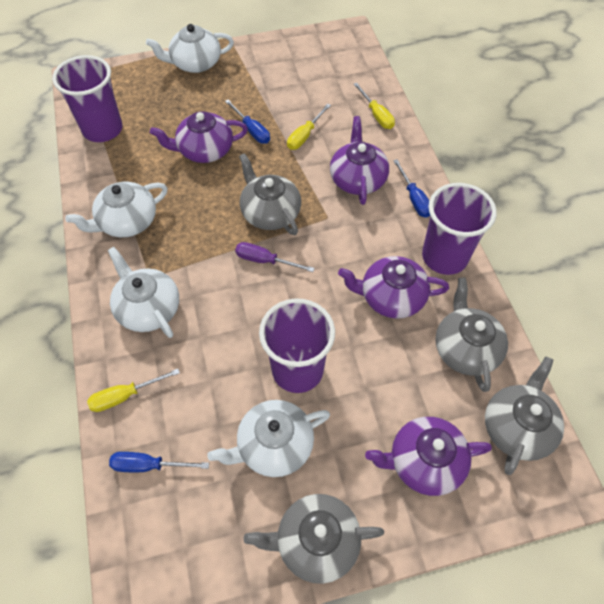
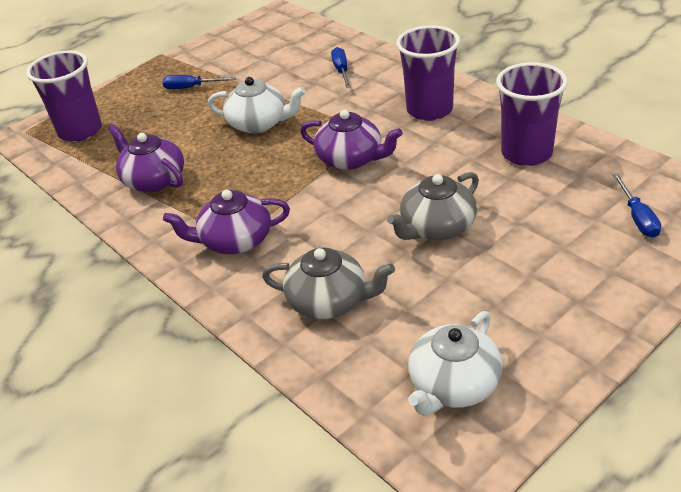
grey teapot: 4 -> 2
purple screwdriver: 1 -> 0
purple teapot: 4 -> 3
white teapot: 4 -> 2
yellow screwdriver: 3 -> 0

